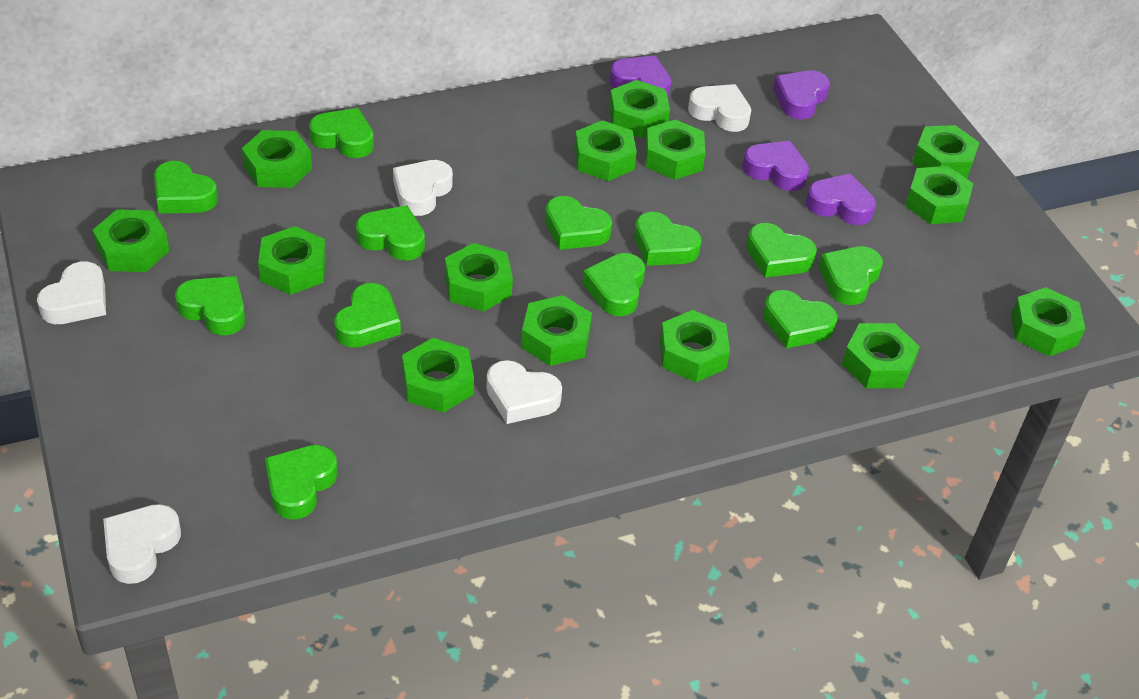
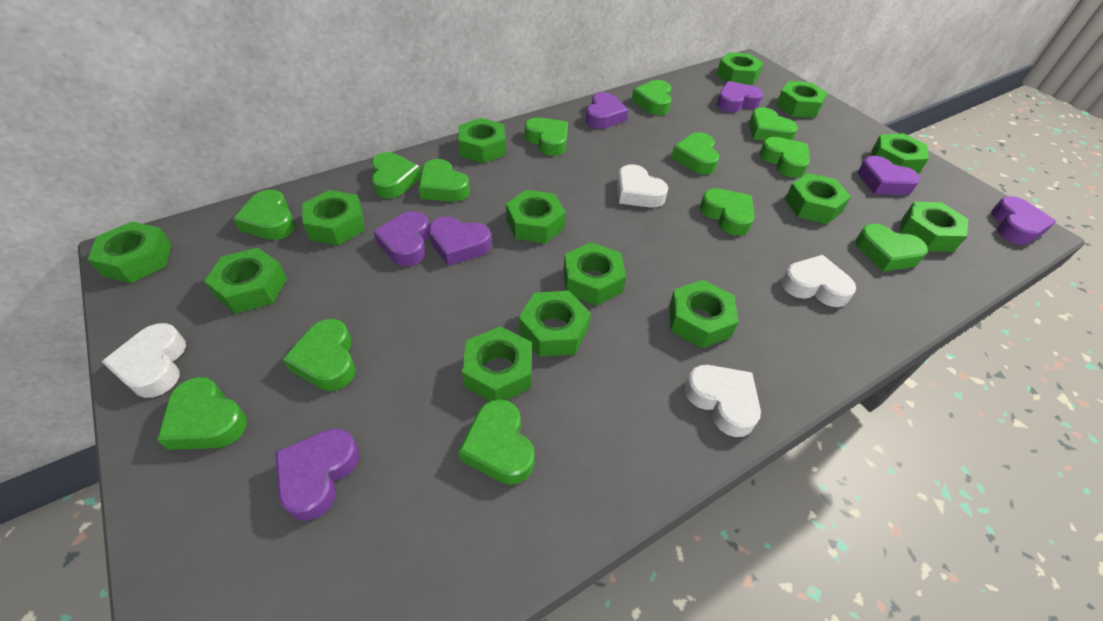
green heart: 12 -> 13
purple heart: 4 -> 7
white heart: 5 -> 4

